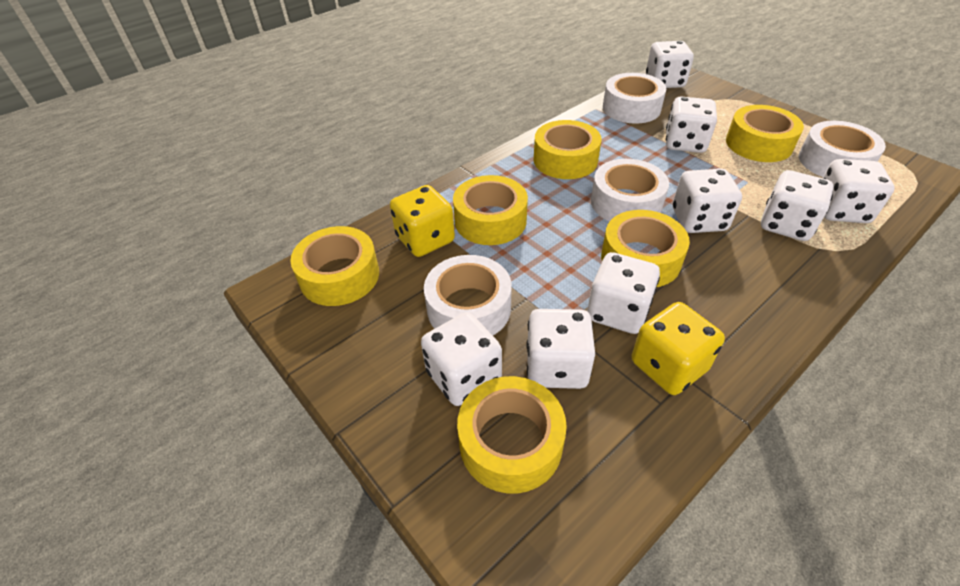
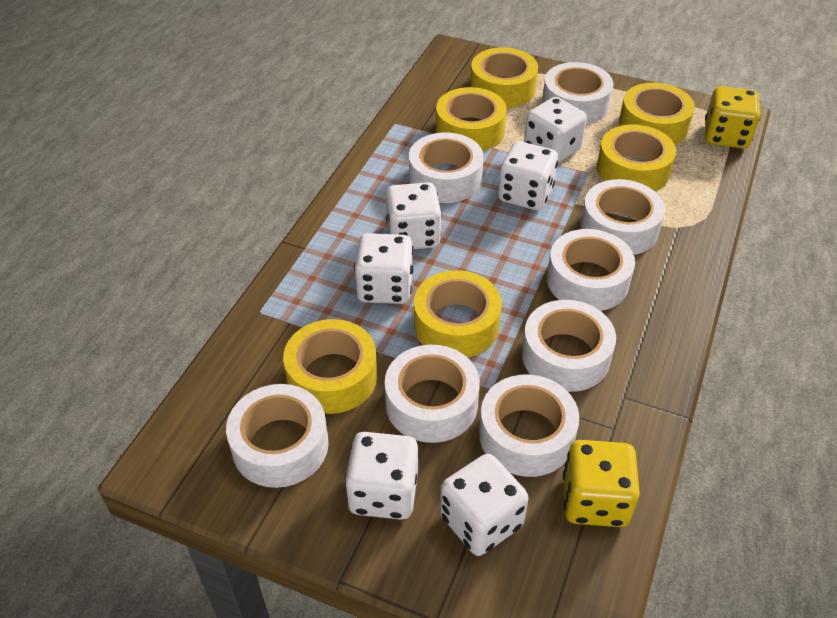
white dice: 8 -> 6
white tape: 4 -> 8

